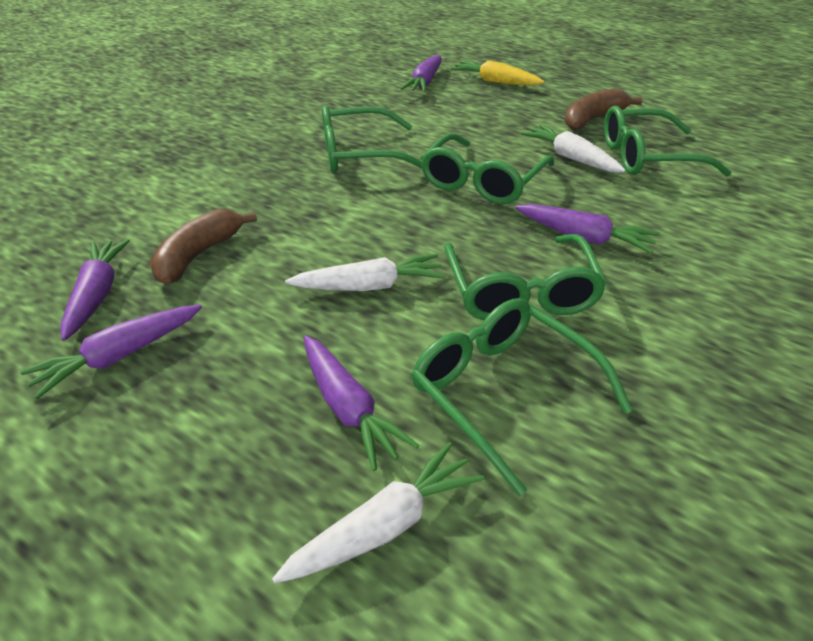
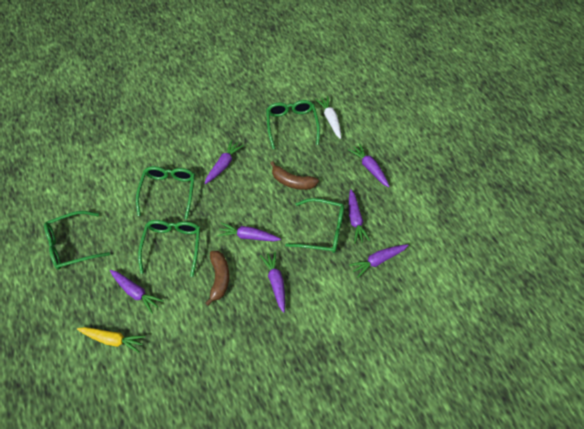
purple carrot: 5 -> 7
white carrot: 3 -> 1

